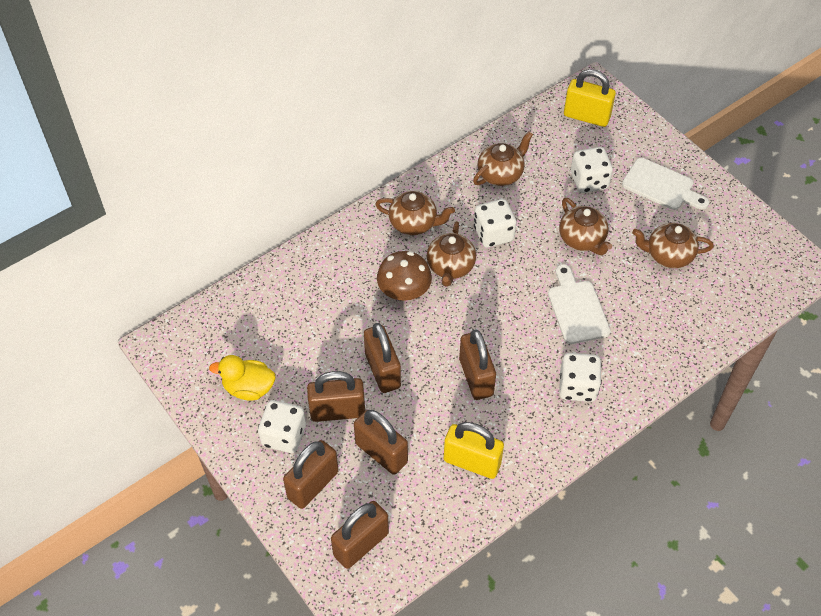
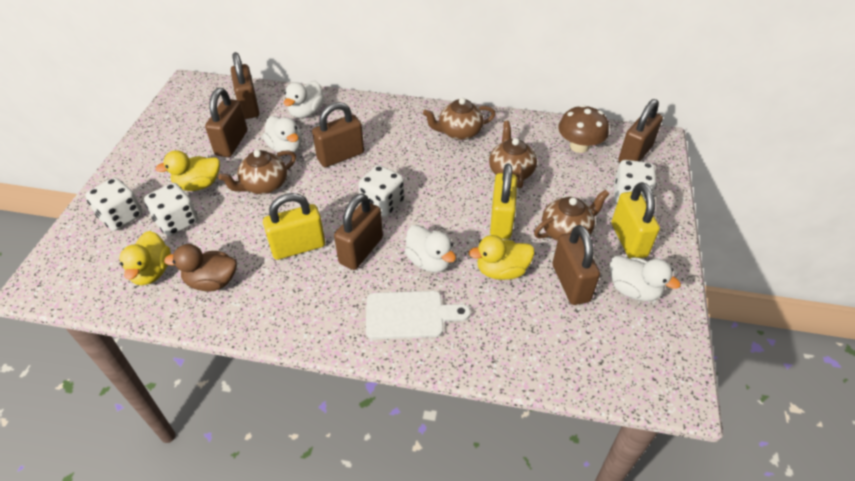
brown duck: 0 -> 1
brown teapot: 5 -> 4
white cutting board: 2 -> 1
white duck: 0 -> 4
yellow duck: 1 -> 3
yellow padlock: 2 -> 3

